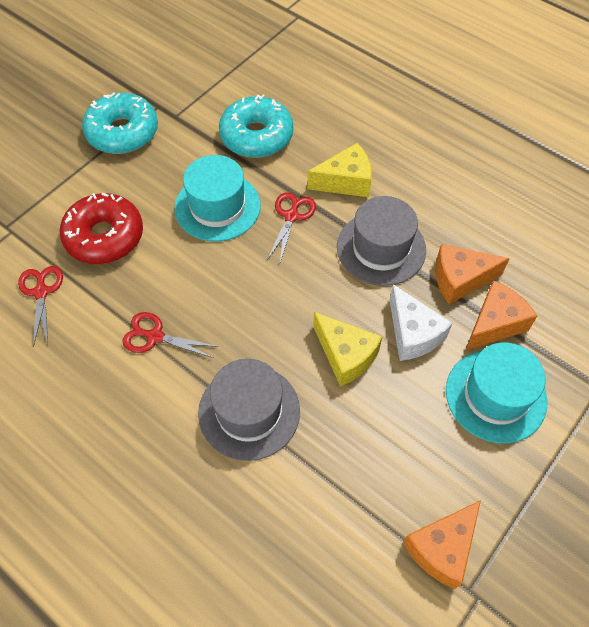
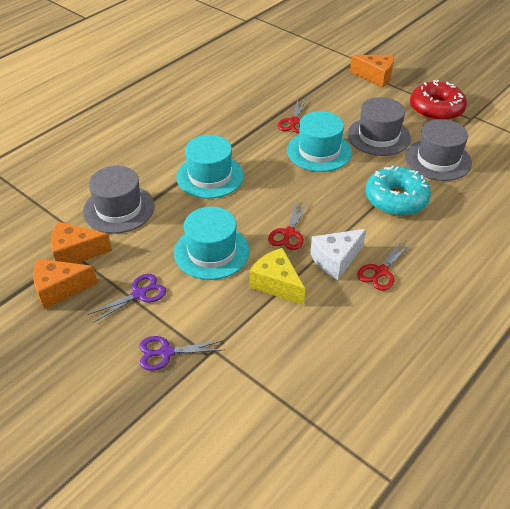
grey hat: 2 -> 3
purple scissors: 0 -> 2
turquoise donut: 2 -> 1
turquoise hat: 2 -> 3
yellow cheese: 2 -> 1

